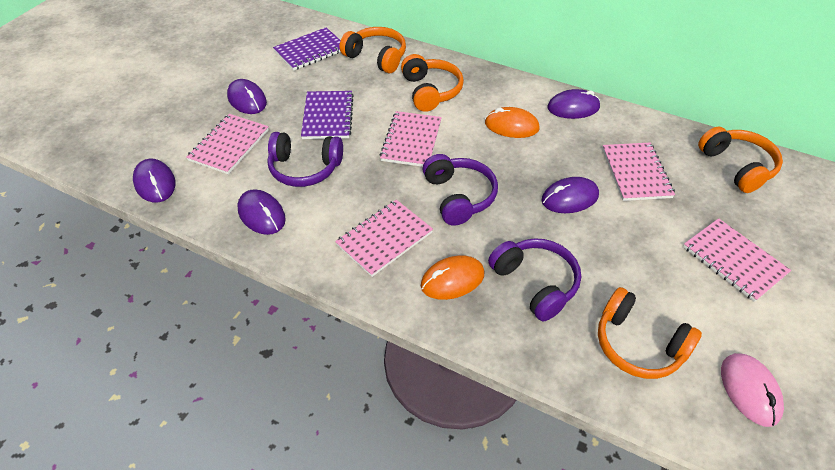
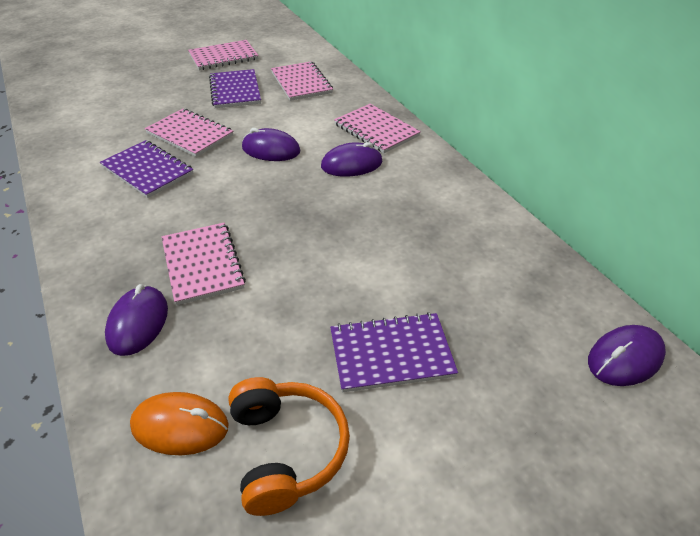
orange headphones: 4 -> 1
orange mouse: 2 -> 1
pink mouse: 1 -> 0
purple headphones: 3 -> 0
purple mouse: 5 -> 4
purple notebook: 2 -> 3

